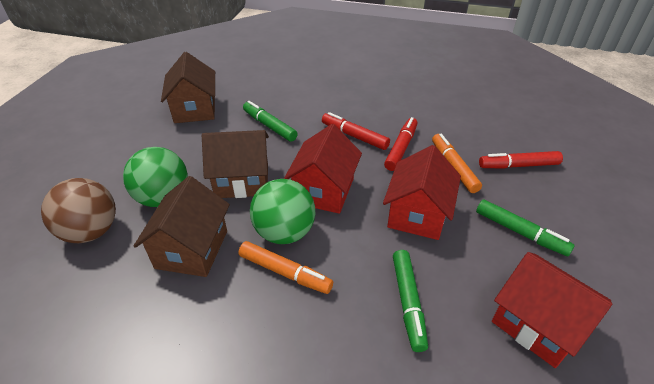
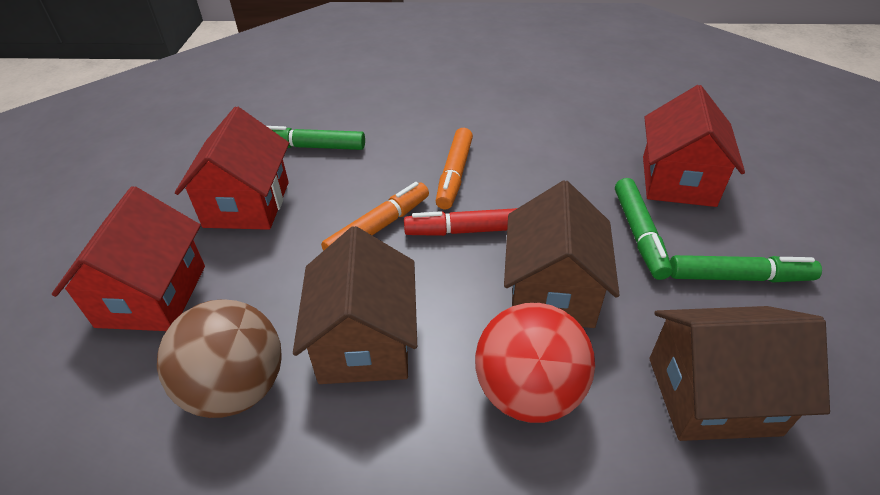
green ball: 2 -> 0
red ball: 0 -> 1
red marker: 3 -> 1

